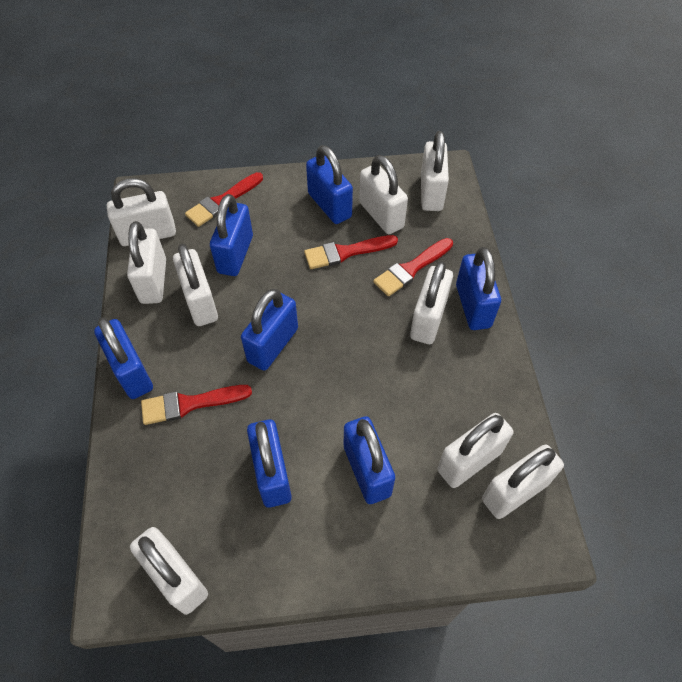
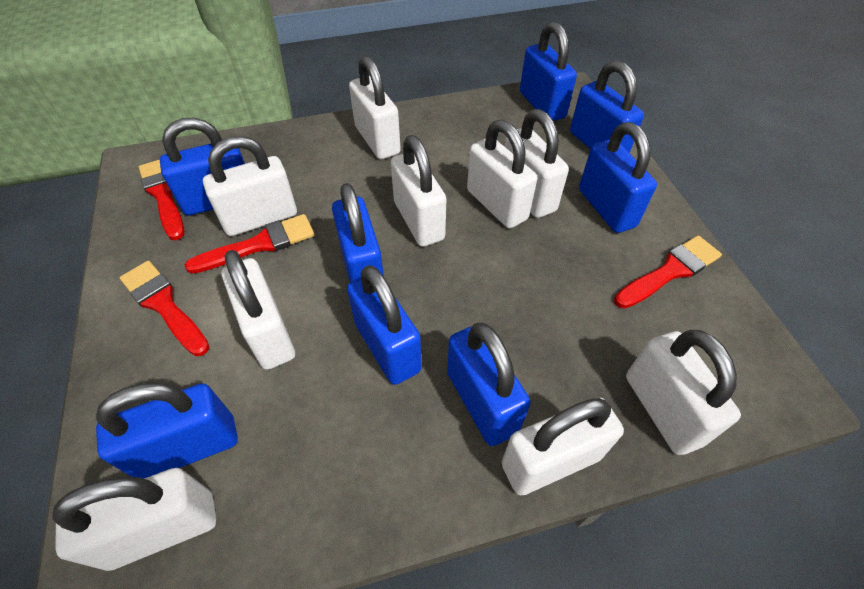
blue padlock: 7 -> 8

